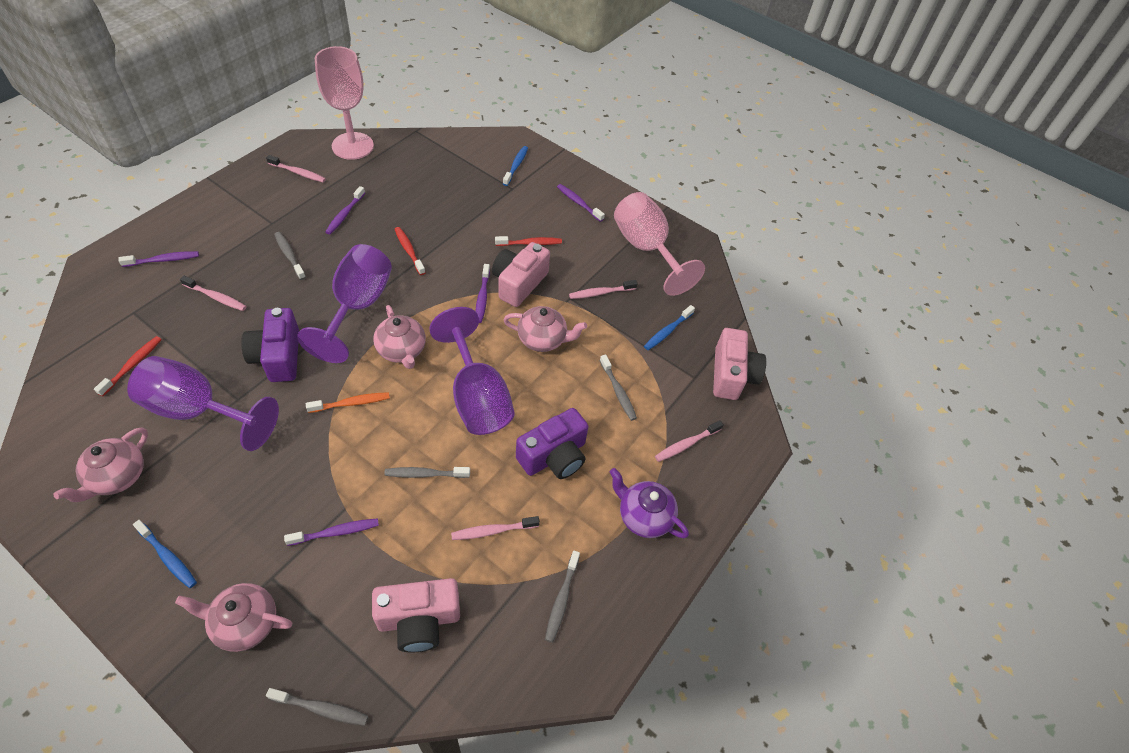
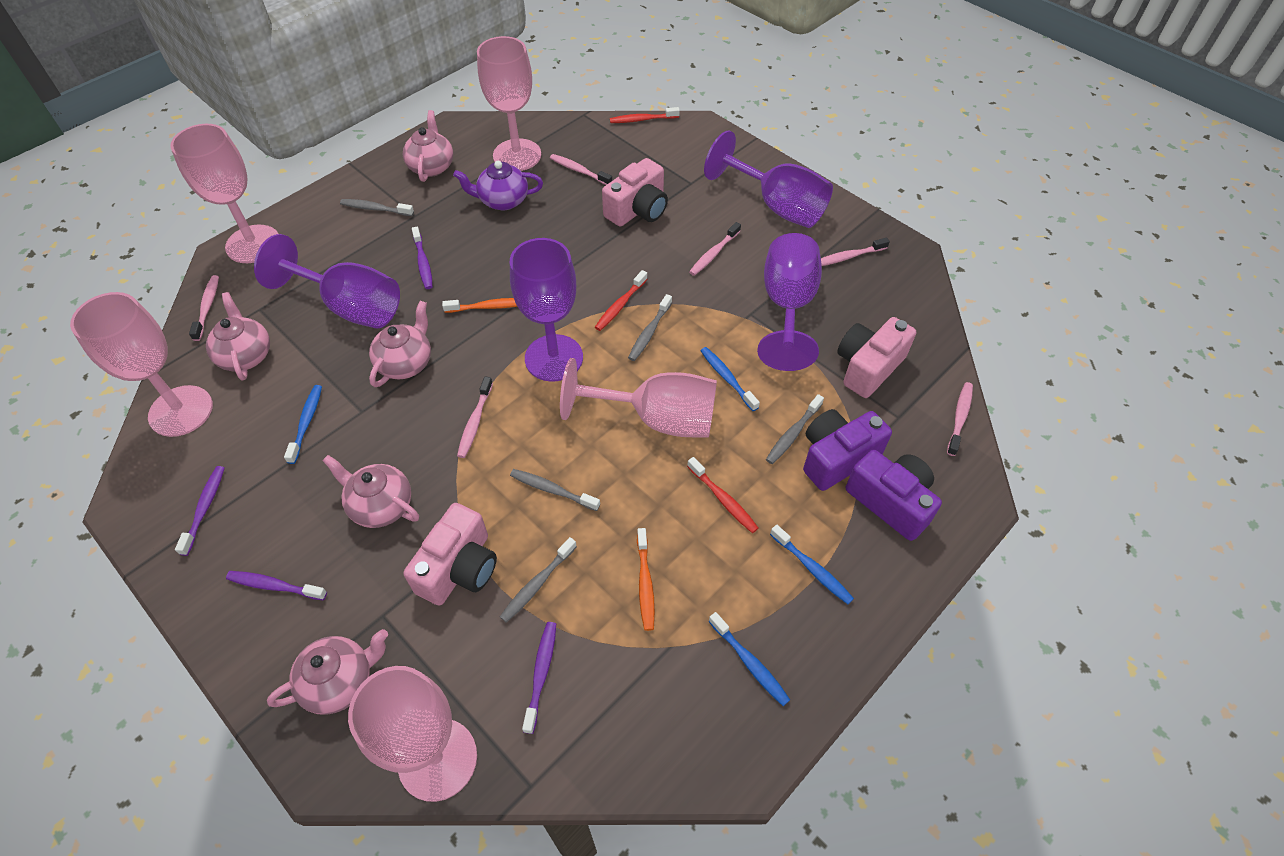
blue toothbrush: 3 -> 4
orange toothbrush: 1 -> 2
pink goblet: 2 -> 5
pink teapot: 4 -> 5
pink toothbrush: 5 -> 6
purple goblet: 3 -> 4
purple toothbrush: 5 -> 4

